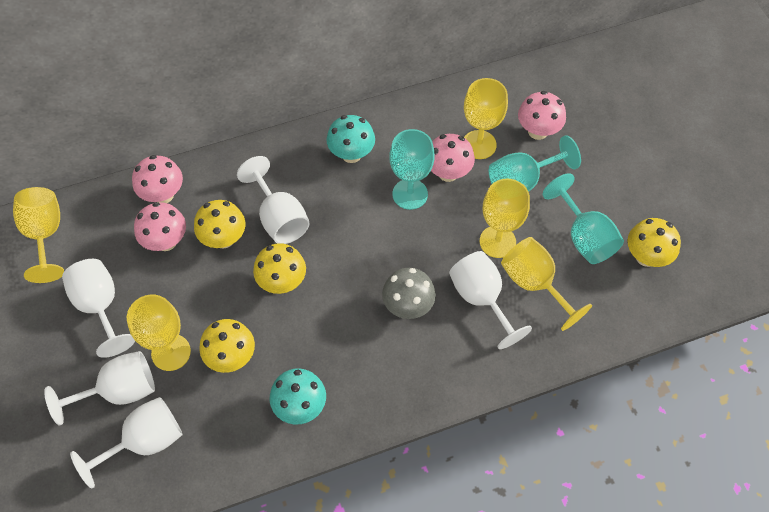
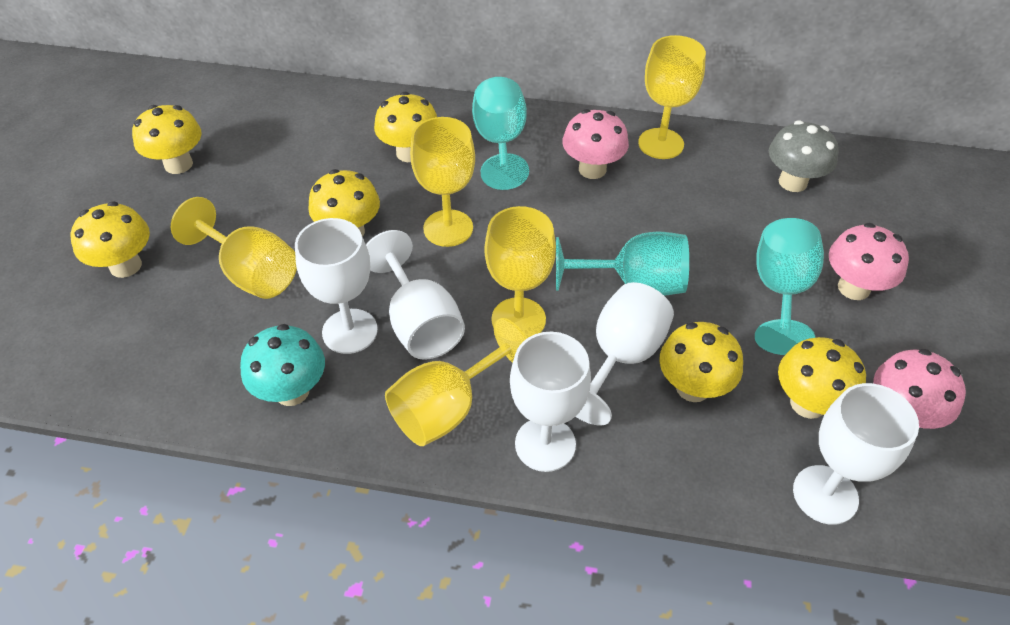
pink mushroom: 4 -> 3
turquoise mushroom: 2 -> 1
yellow mushroom: 4 -> 6

